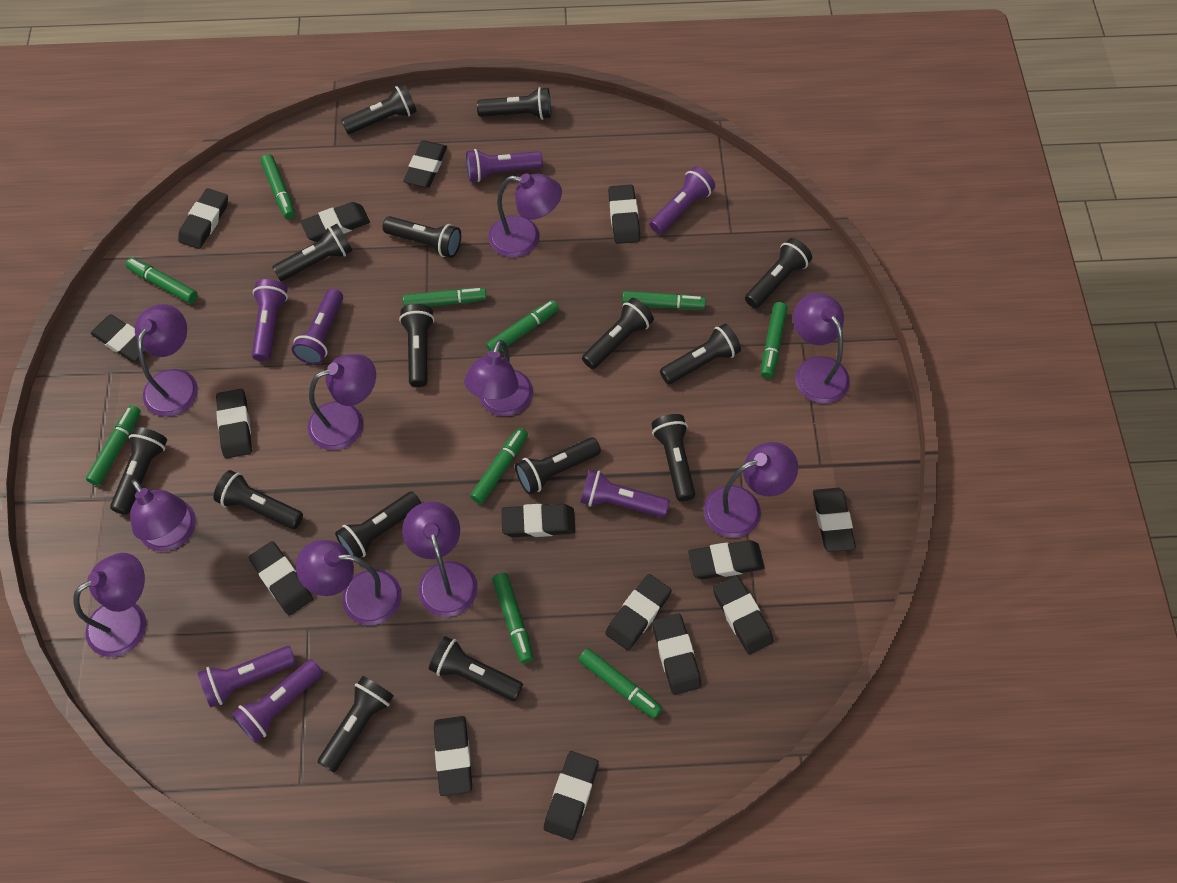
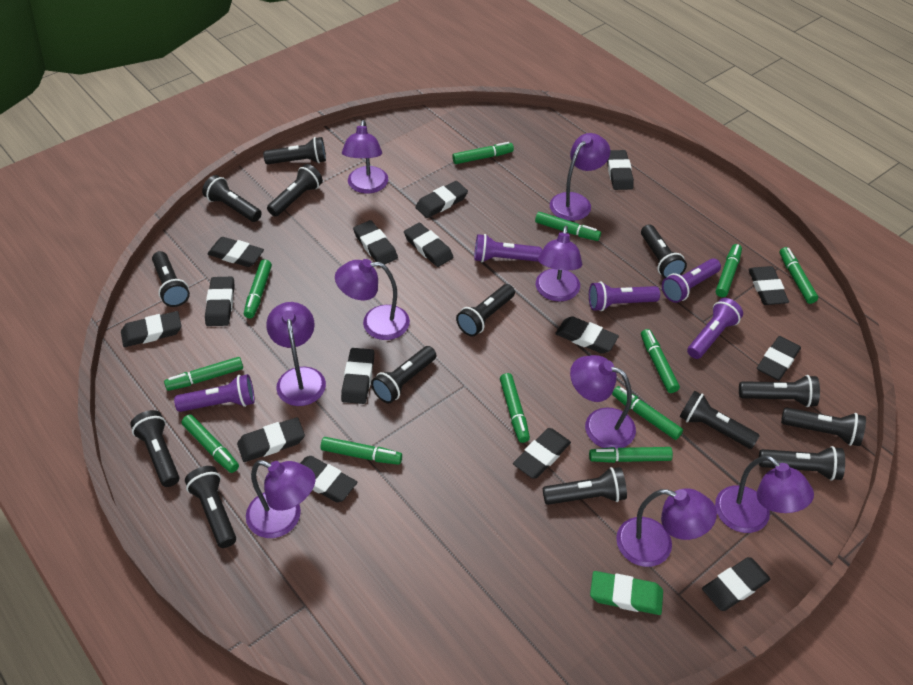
black flashlight: 15 -> 14
green eraser: 0 -> 1
green marker: 10 -> 12
purple flashlight: 7 -> 5
purple lamp: 10 -> 9

